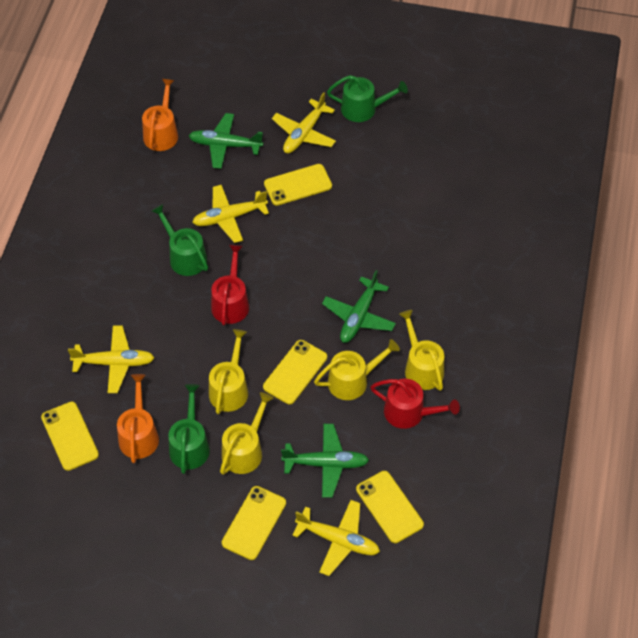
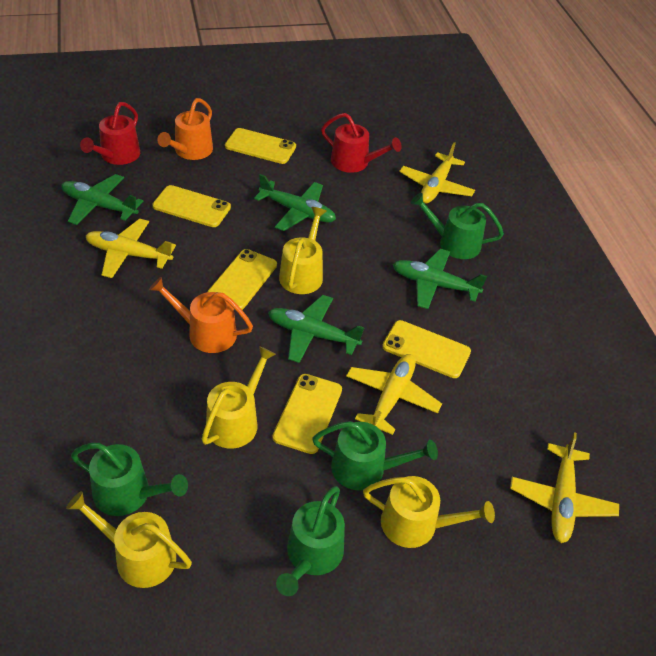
green plane: 3 -> 4
green watering can: 3 -> 4

